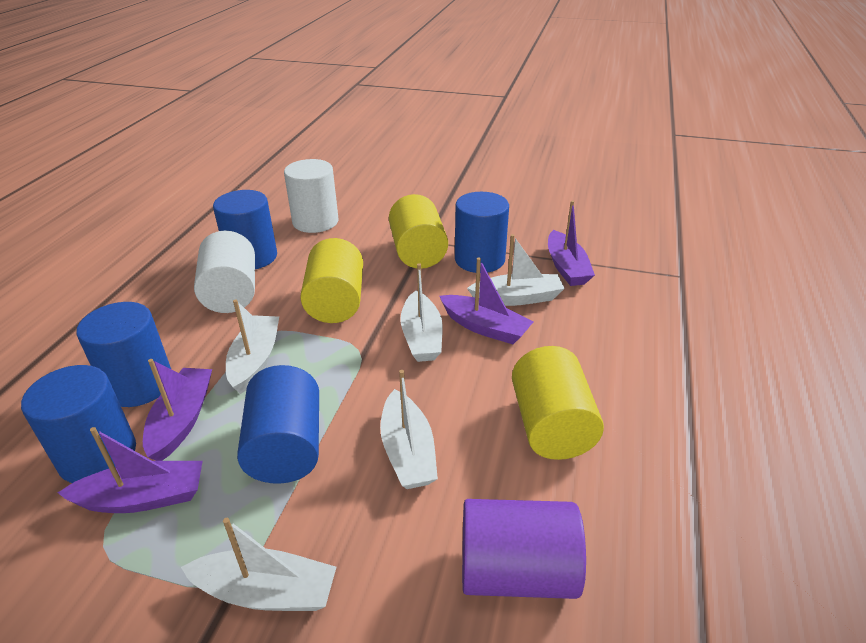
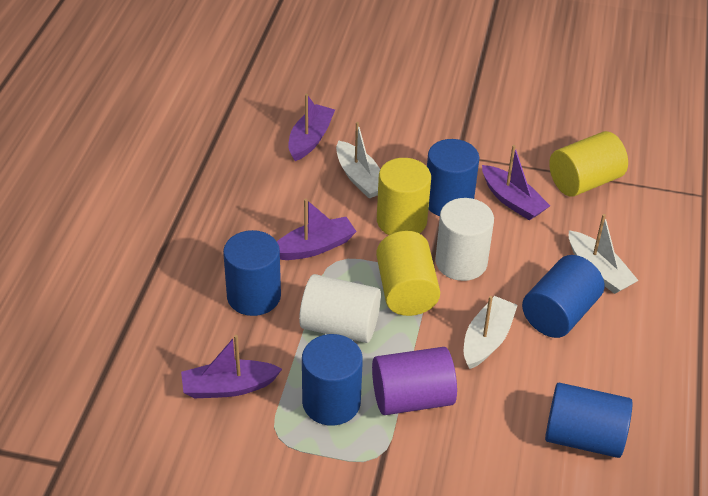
white boat: 5 -> 3

